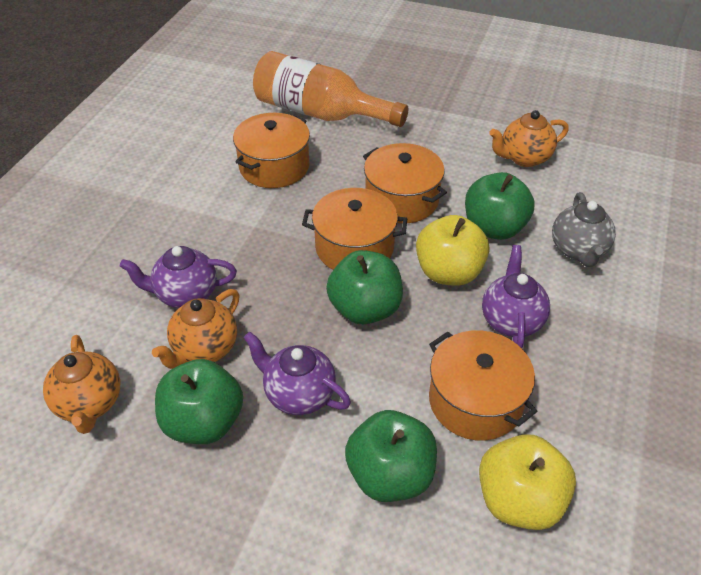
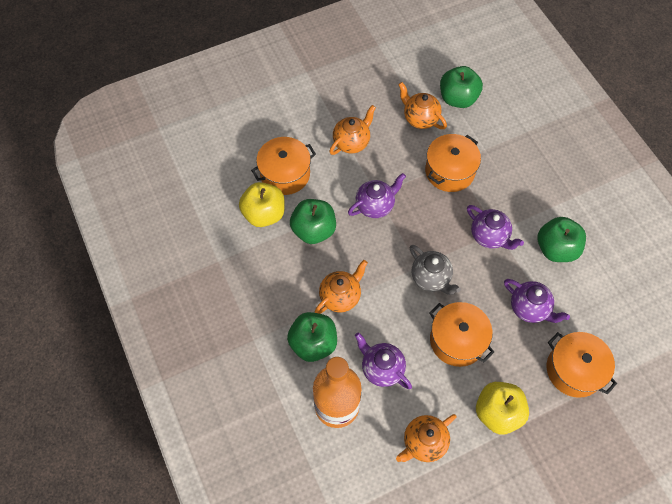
orange teapot: 3 -> 4
purple teapot: 3 -> 4

